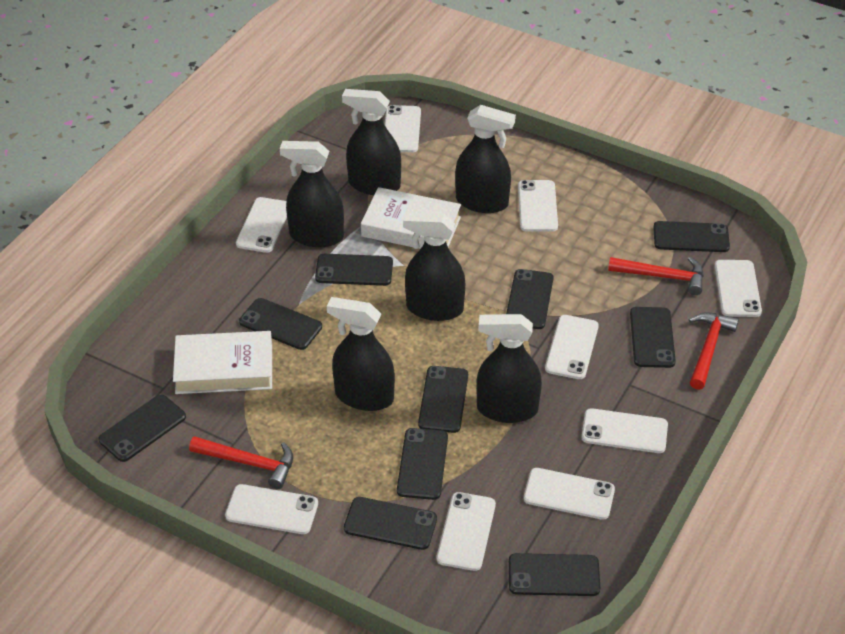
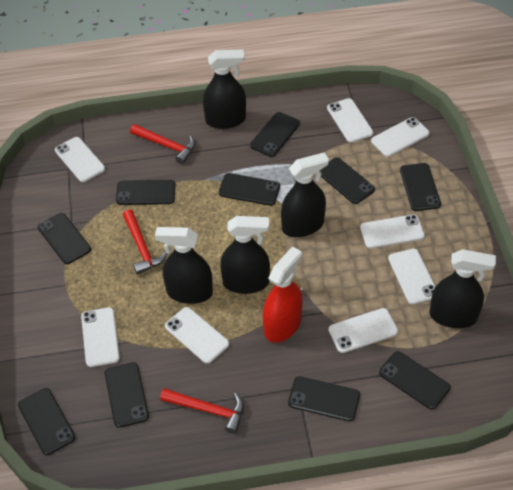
black spray bottle: 6 -> 5
red spray bottle: 0 -> 1
white book: 2 -> 0
white phone: 9 -> 8

